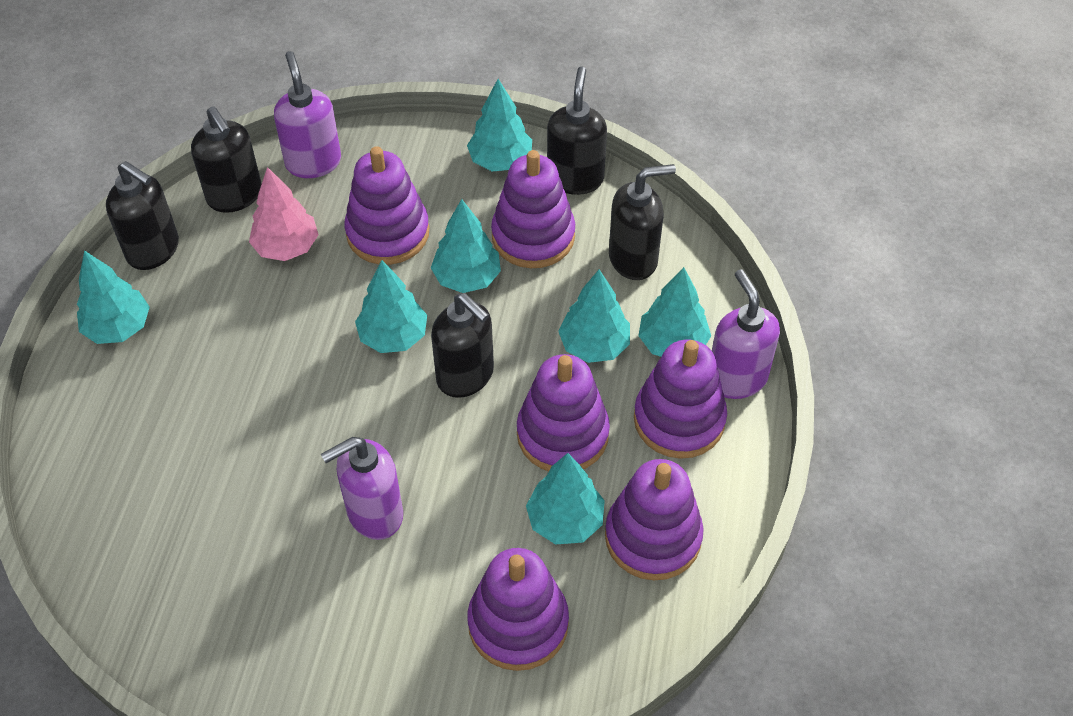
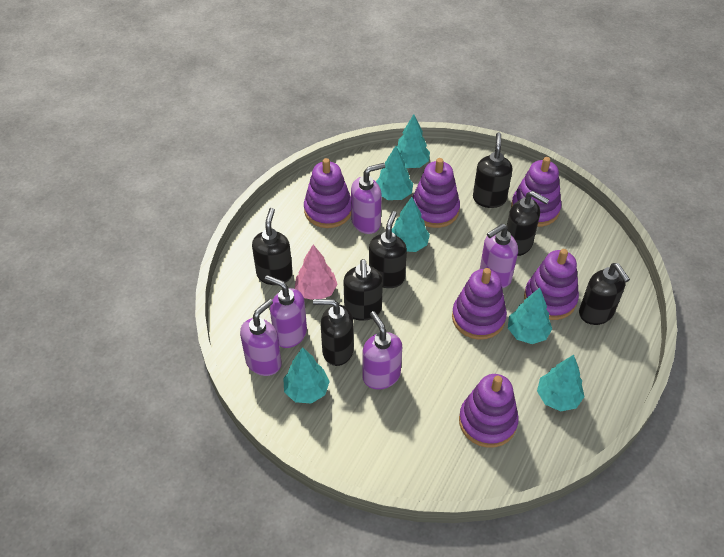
black soap dispenser: 5 -> 7
purple soap dispenser: 3 -> 5
turquoise tree: 7 -> 6

